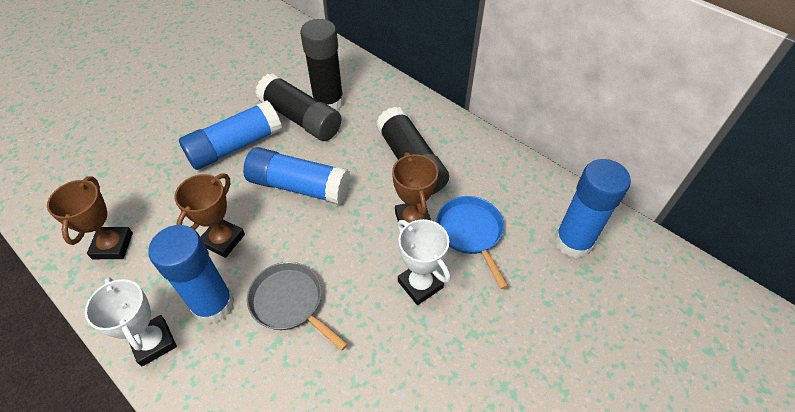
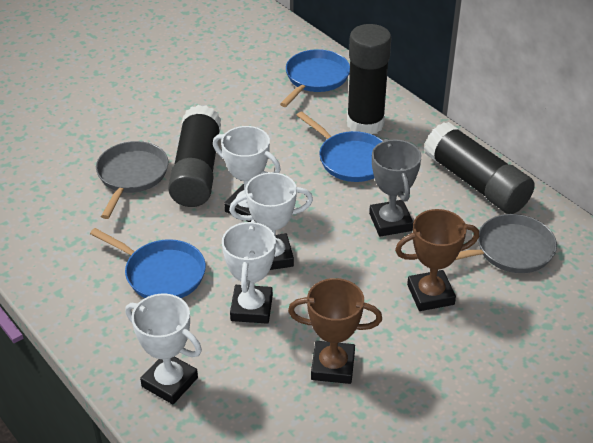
blue glue stick: 4 -> 0
blue pan: 1 -> 3
brown trophy: 3 -> 2
grey pan: 1 -> 2
grey trophy: 0 -> 1
white trophy: 2 -> 4

